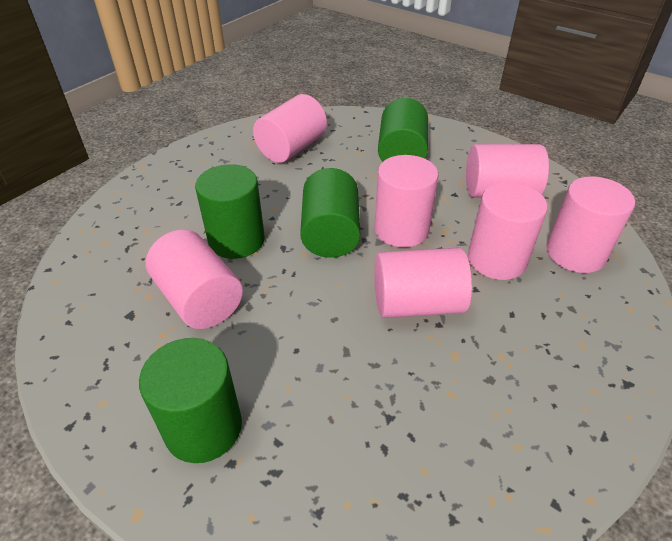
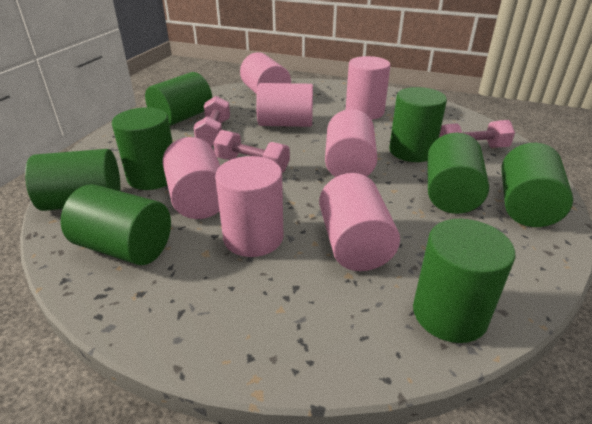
green cylinder: 4 -> 8
pink dumbbell: 0 -> 3

